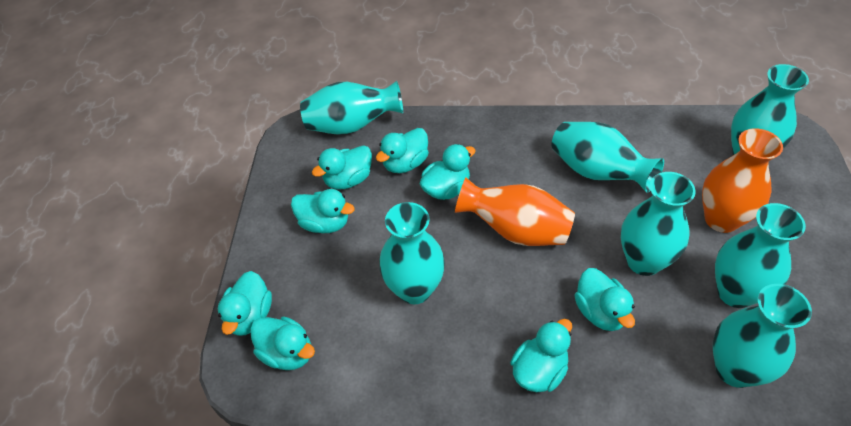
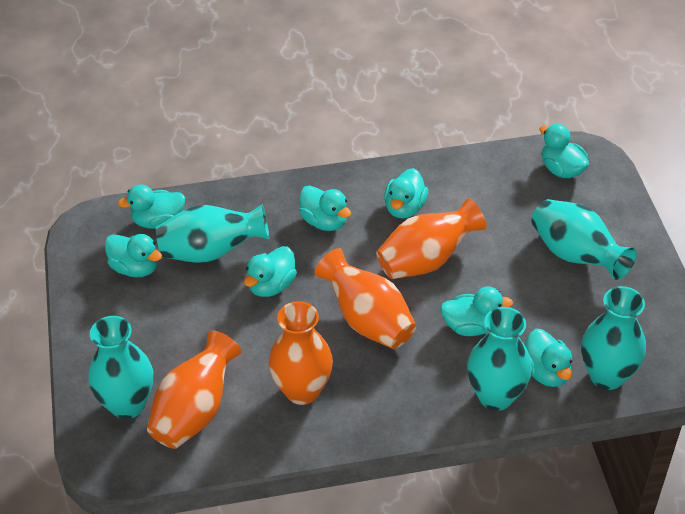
orange vase: 2 -> 4
turquoise vase: 7 -> 5

